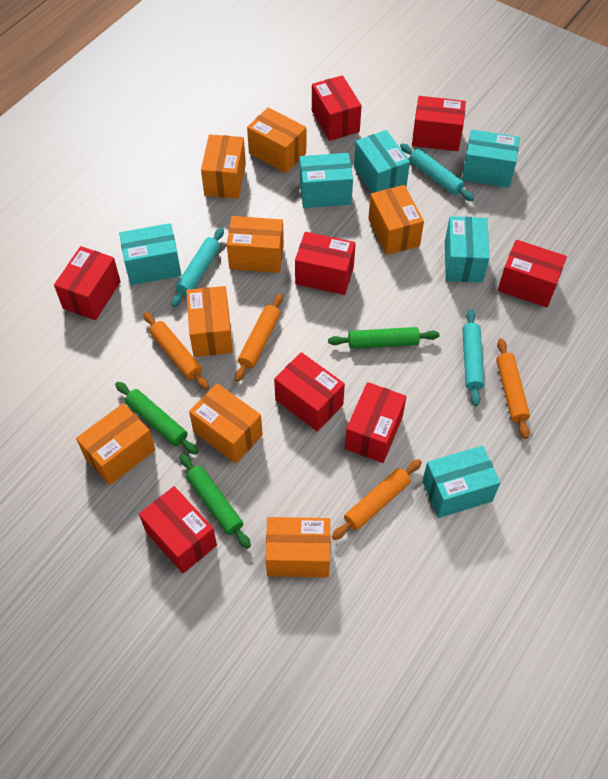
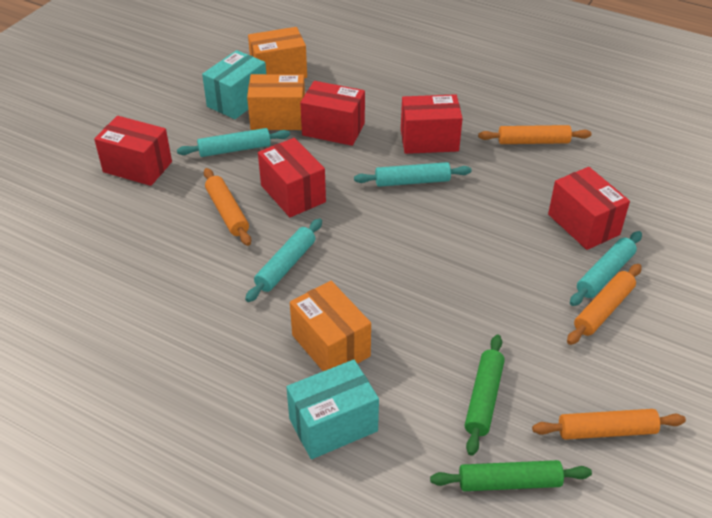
green rolling pin: 3 -> 2
orange box: 8 -> 3
red box: 8 -> 5
turquoise box: 6 -> 2
turquoise rolling pin: 3 -> 4

